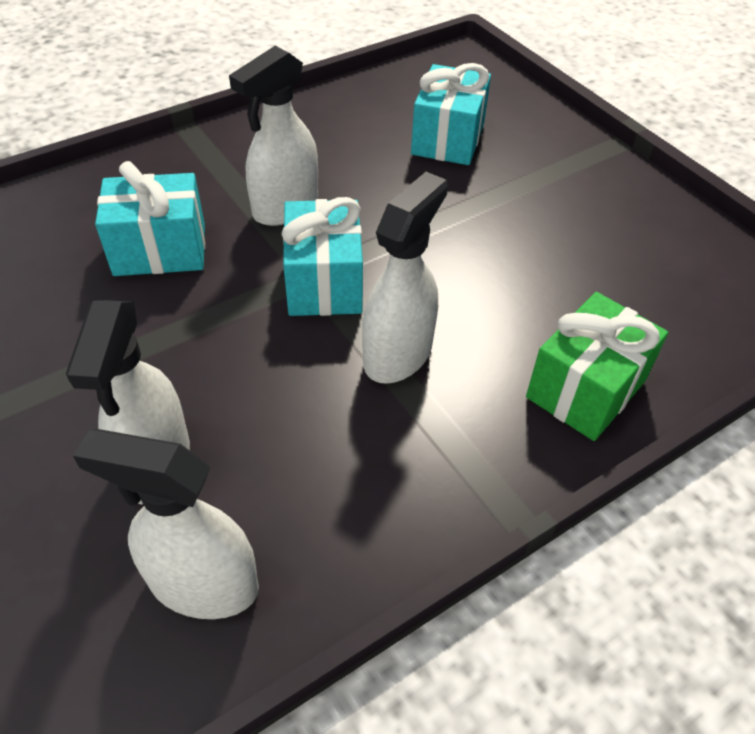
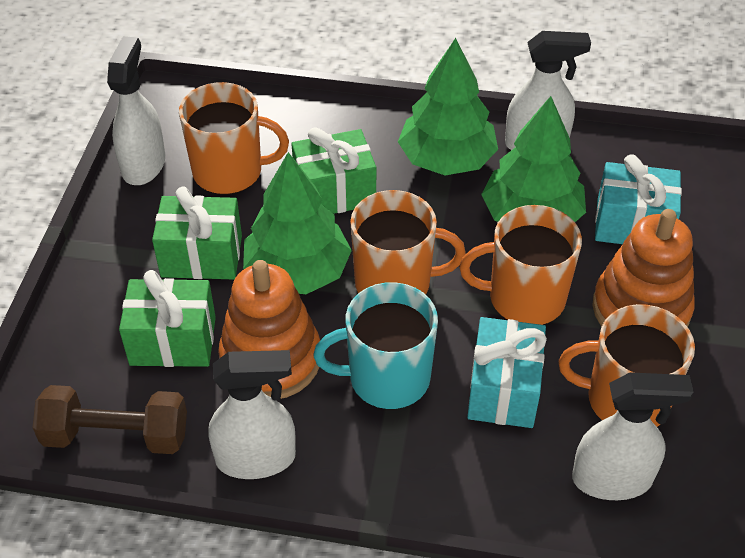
brown dumbbell: 0 -> 1
green gift: 1 -> 3
green tree: 0 -> 3
orange mug: 0 -> 4
orange stacking toy: 0 -> 2
turquoise gift: 3 -> 2
turquoise mug: 0 -> 1

